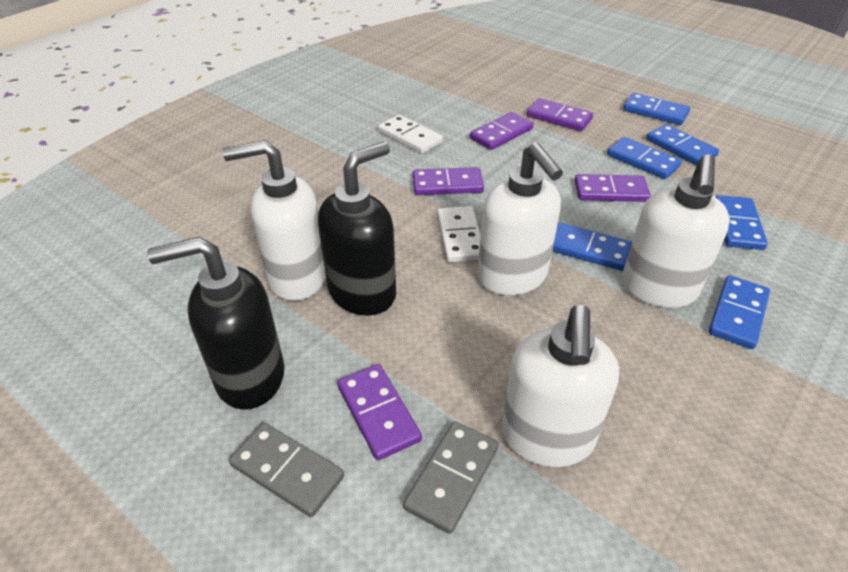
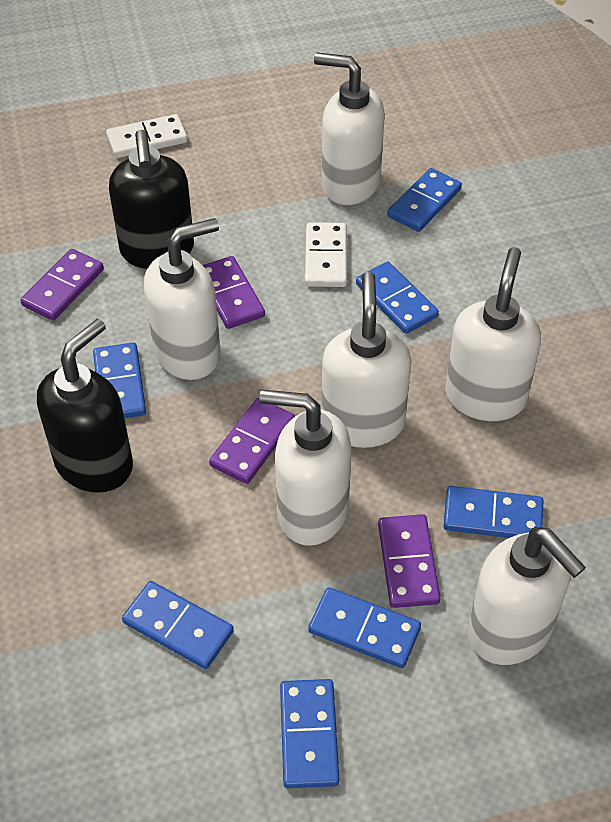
blue domino: 6 -> 7
grey domino: 2 -> 0
purple domino: 5 -> 4
white soap dispenser: 4 -> 6

